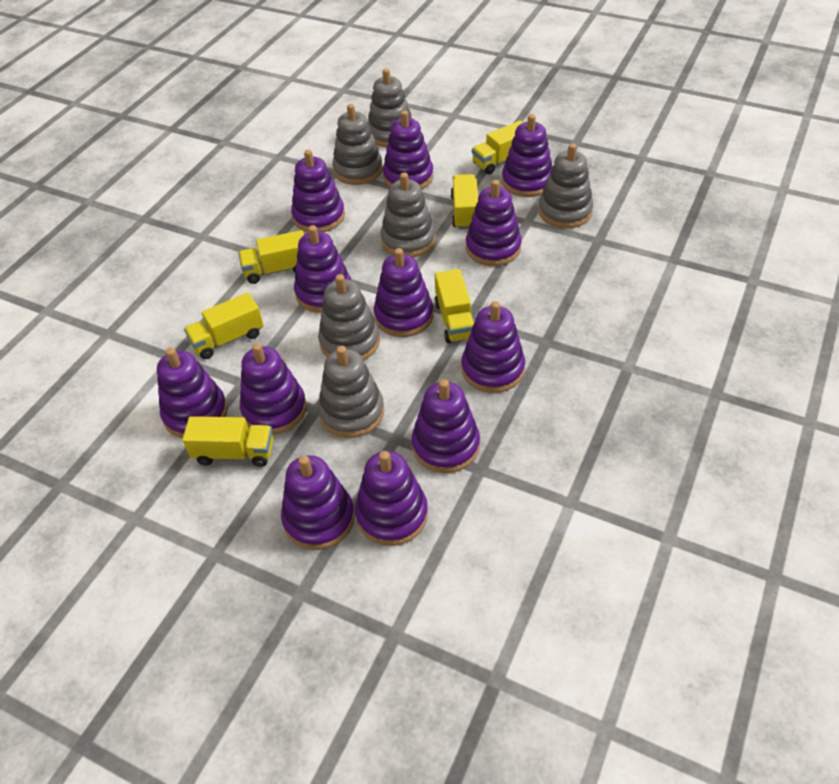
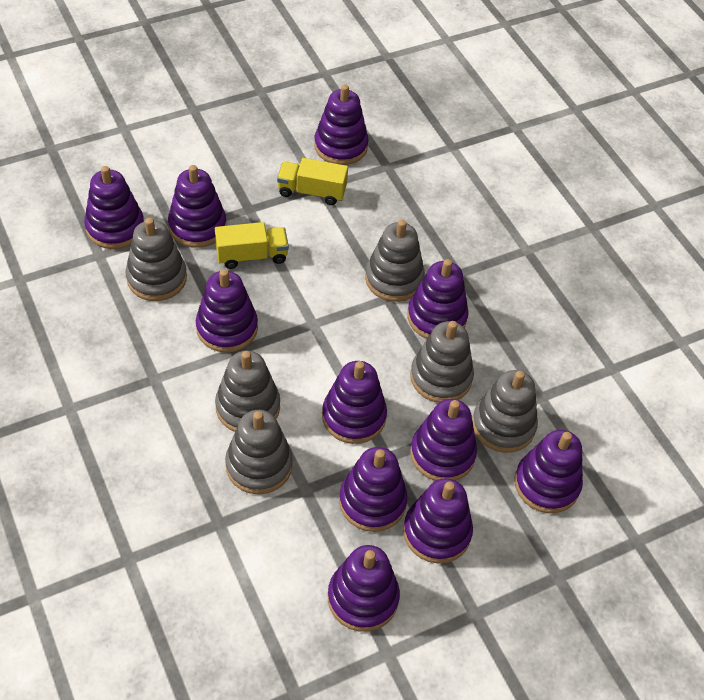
purple stacking toy: 12 -> 11
yellow truck: 6 -> 2

